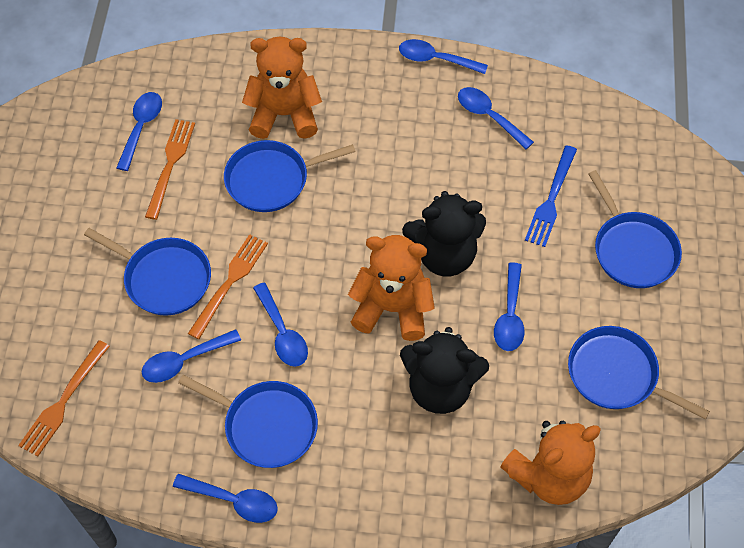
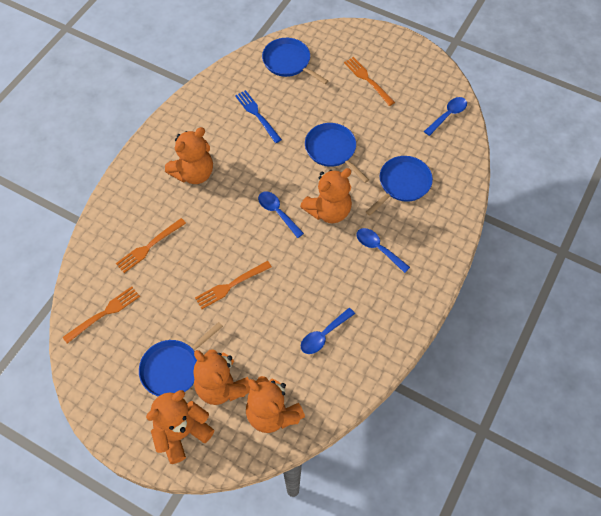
black teddy bear: 2 -> 0
blue pan: 5 -> 4
blue spoon: 7 -> 4
orange fork: 3 -> 4
orange teddy bear: 3 -> 5

